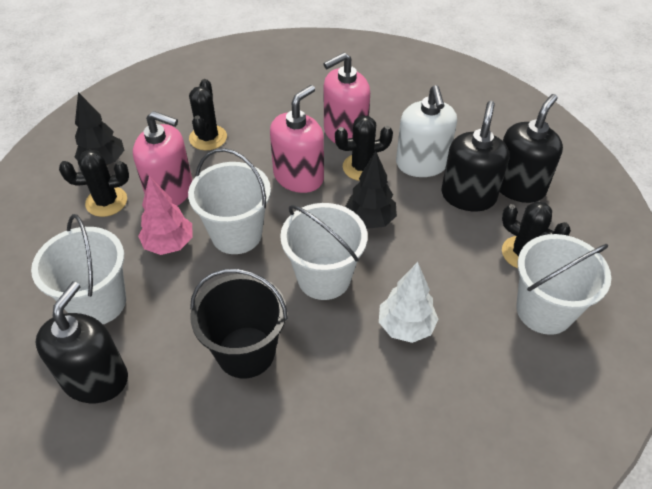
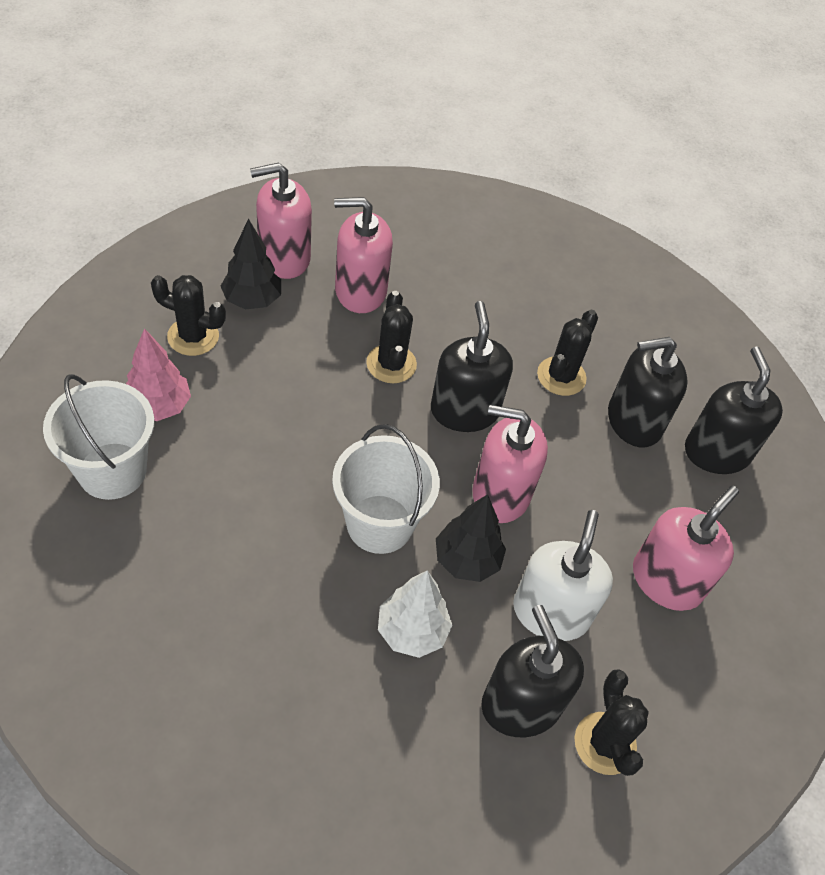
black bucket: 1 -> 0
black soap dispenser: 3 -> 4
pink soap dispenser: 3 -> 4
white bucket: 4 -> 2

